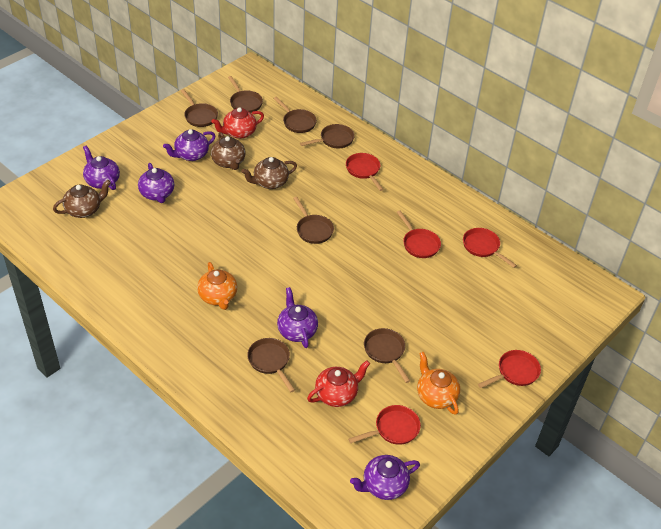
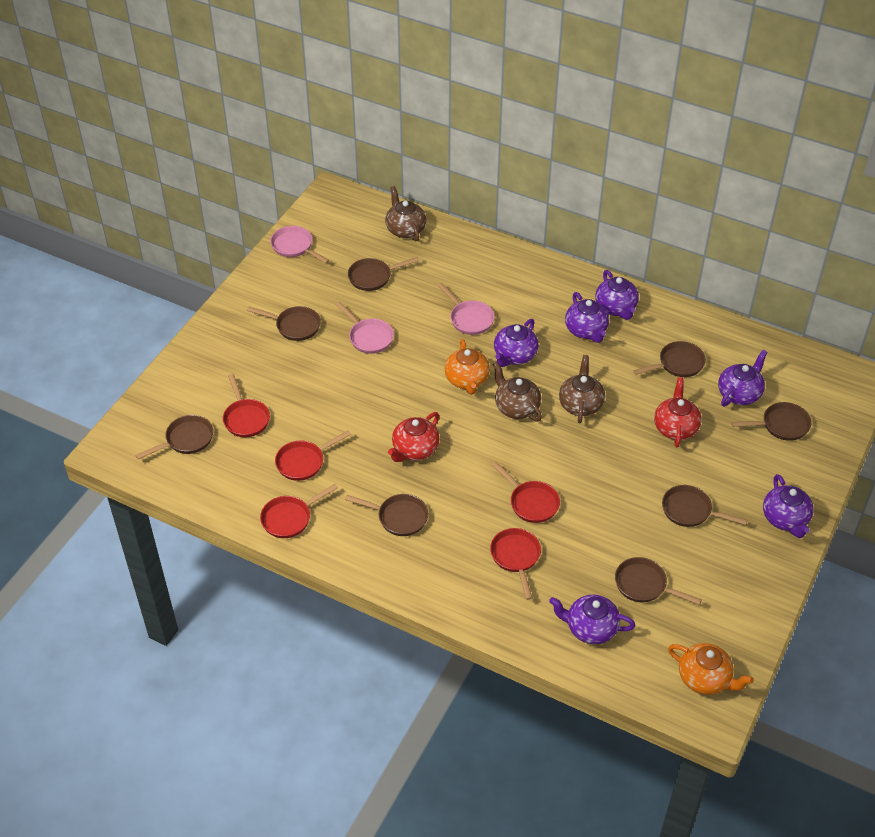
brown pan: 7 -> 8
pink pan: 0 -> 3
purple teapot: 5 -> 6

